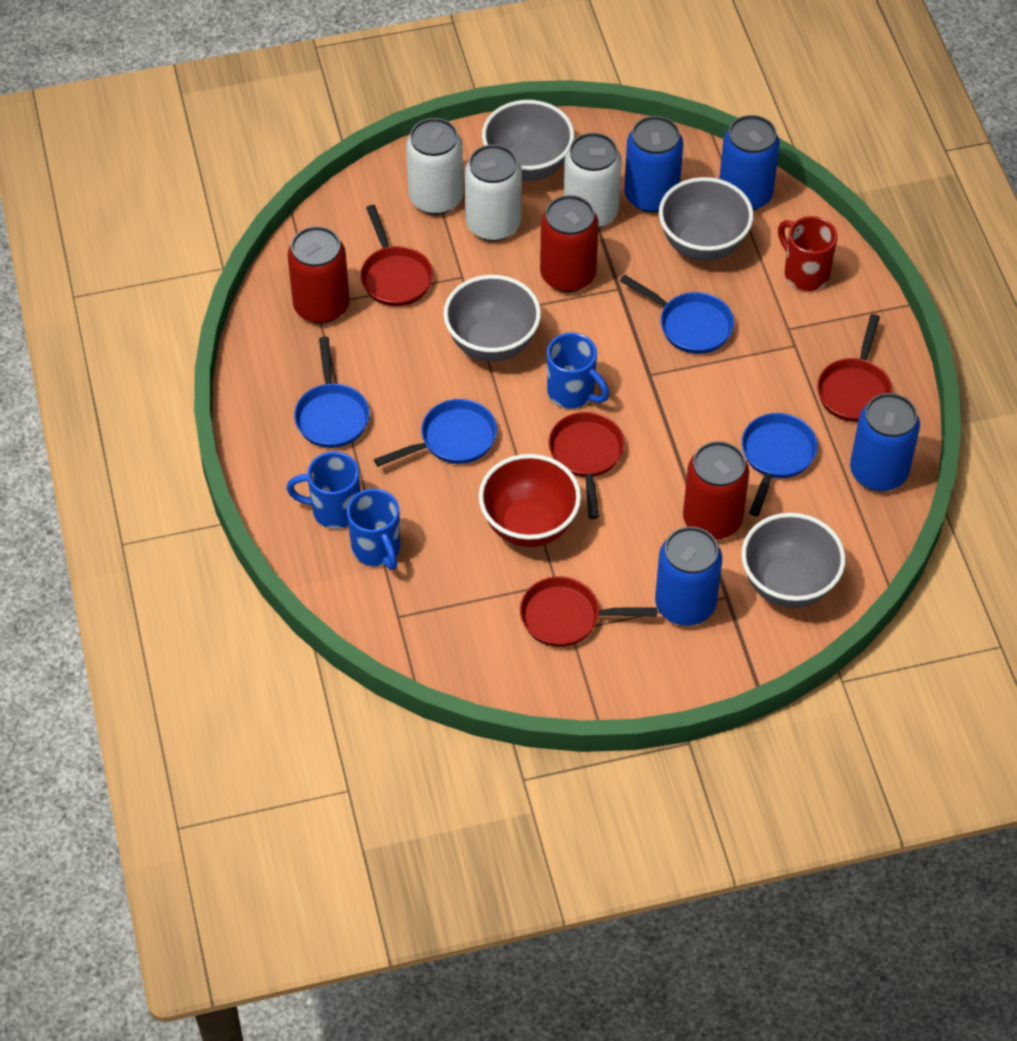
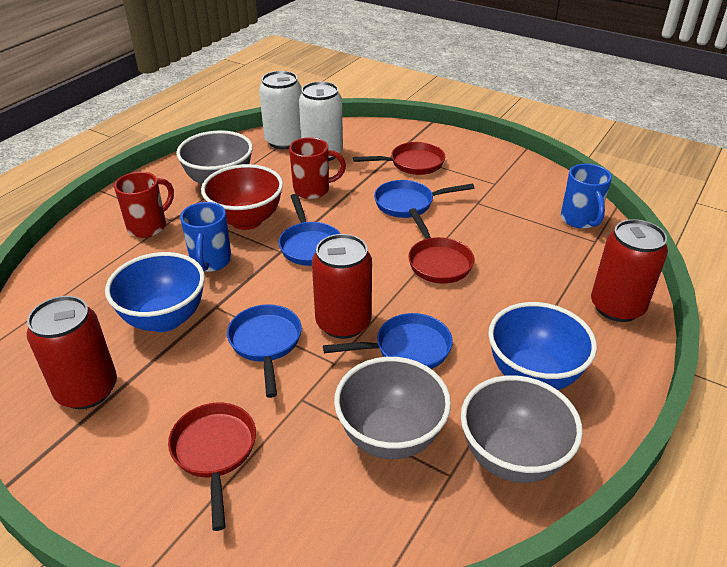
blue bowl: 0 -> 2
blue can: 4 -> 0
blue mug: 3 -> 2
grey bowl: 4 -> 3
red mug: 1 -> 2
red pan: 4 -> 3
white can: 3 -> 2

